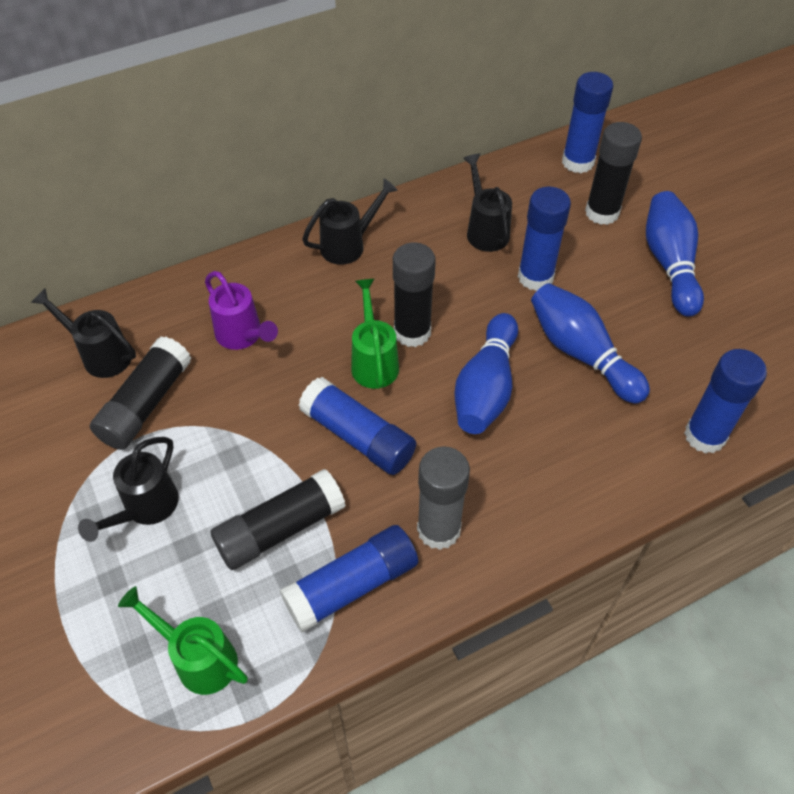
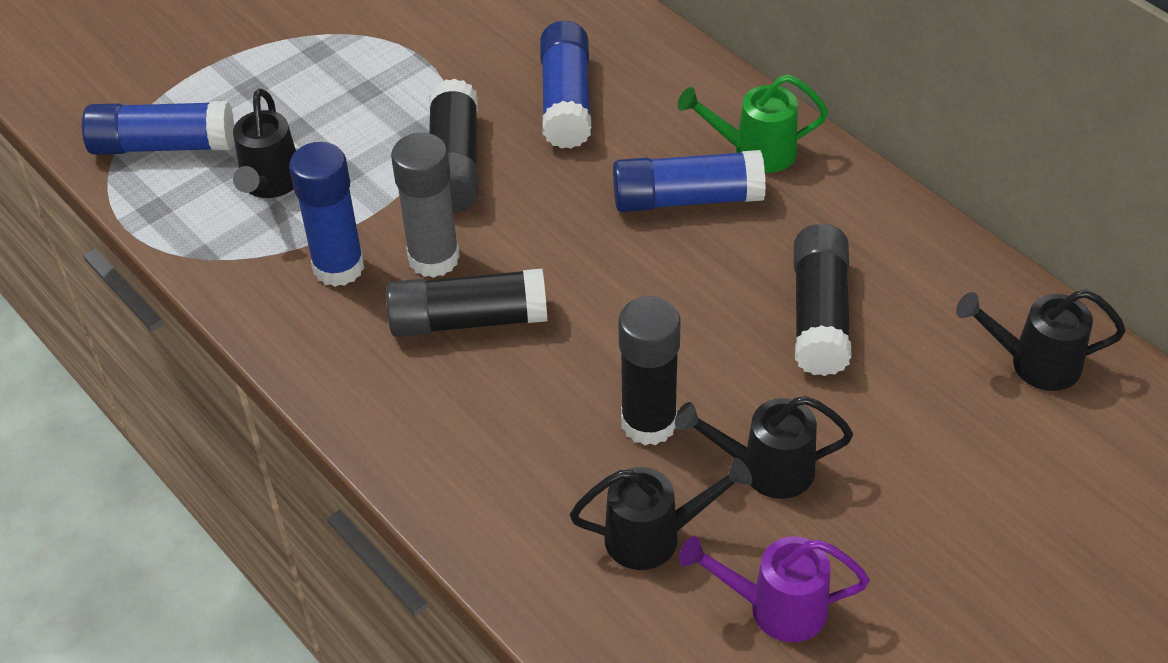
blue bowling pin: 3 -> 0
blue glue stick: 5 -> 4
green watering can: 2 -> 1

